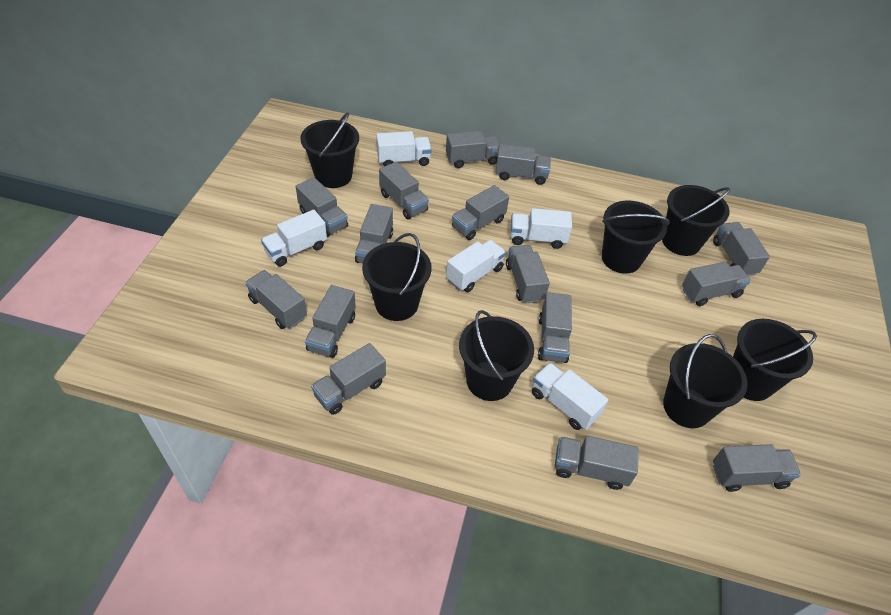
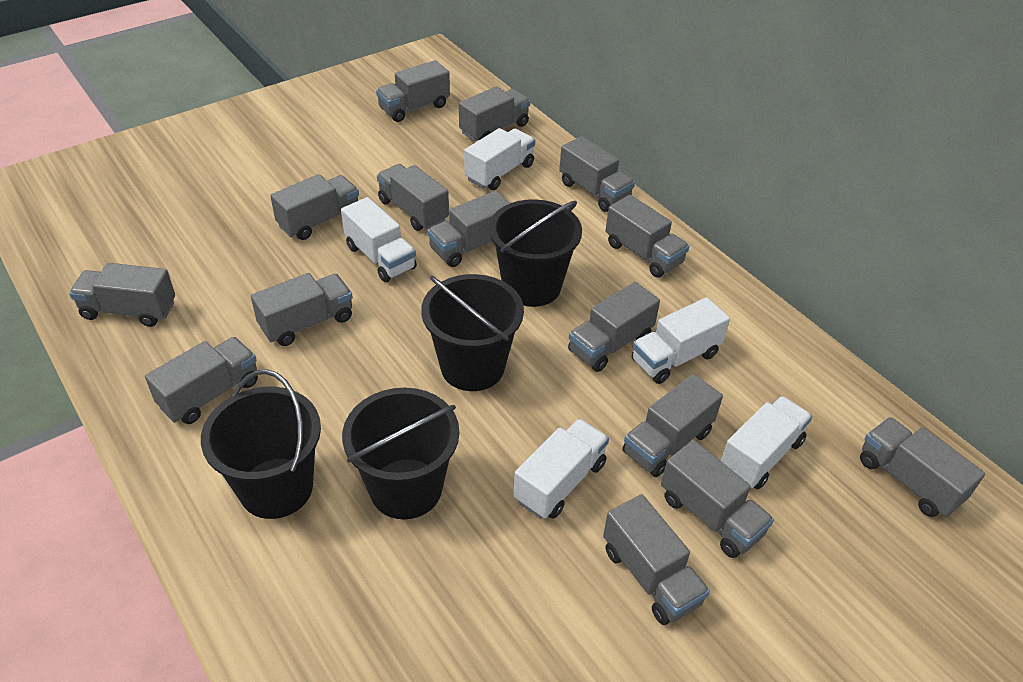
black bucket: 7 -> 4

